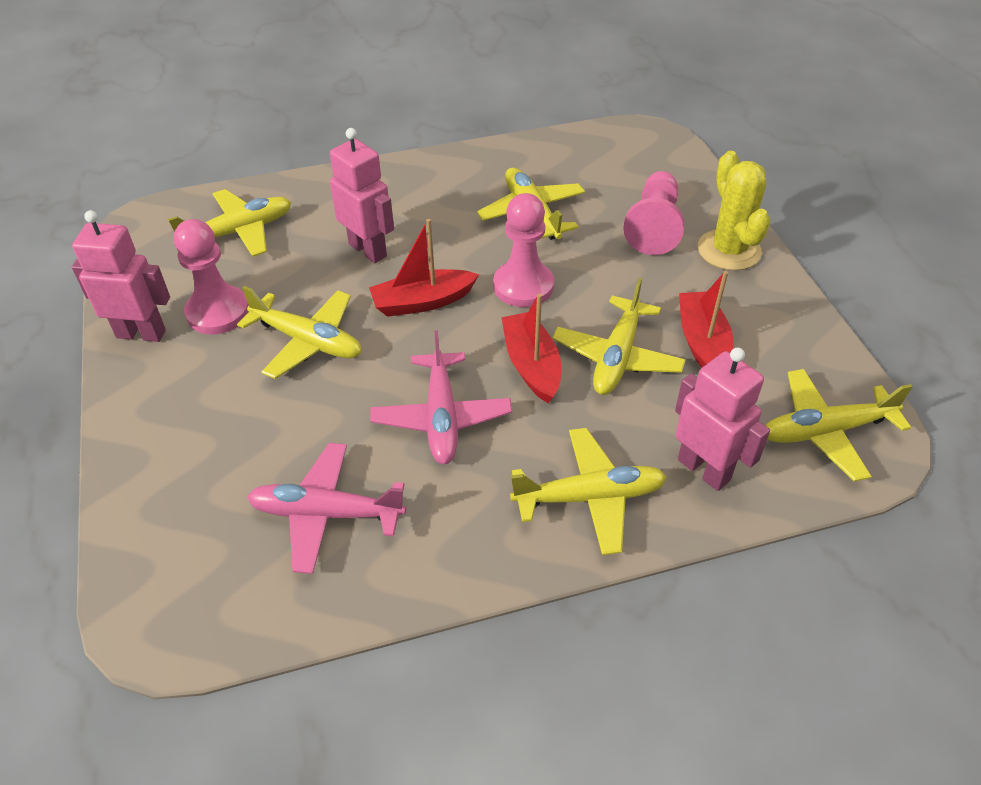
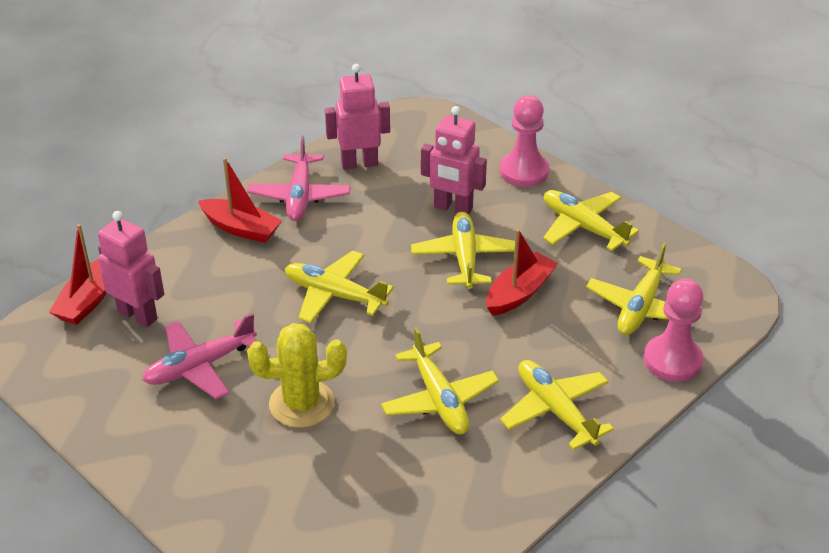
pink pawn: 3 -> 2

